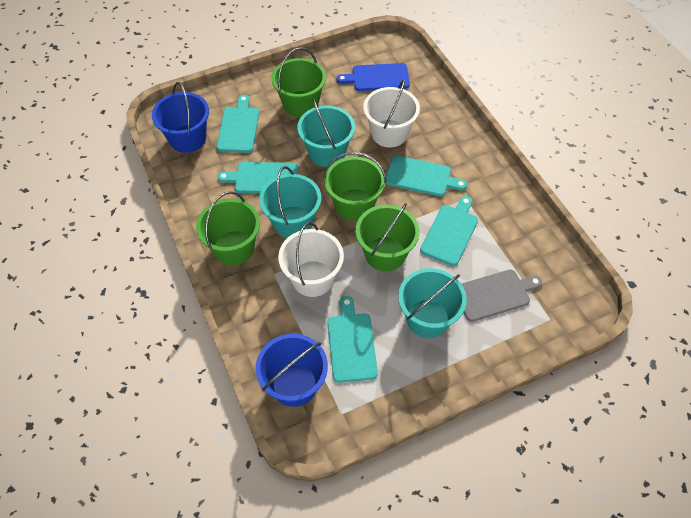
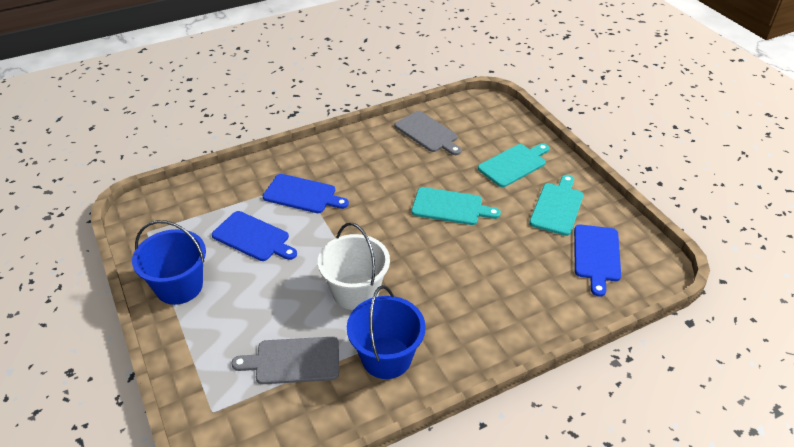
blue cutting board: 1 -> 3
green bucket: 4 -> 0
grey cutting board: 1 -> 2
turquoise bucket: 3 -> 0
turquoise cutting board: 5 -> 3
white bucket: 2 -> 1

